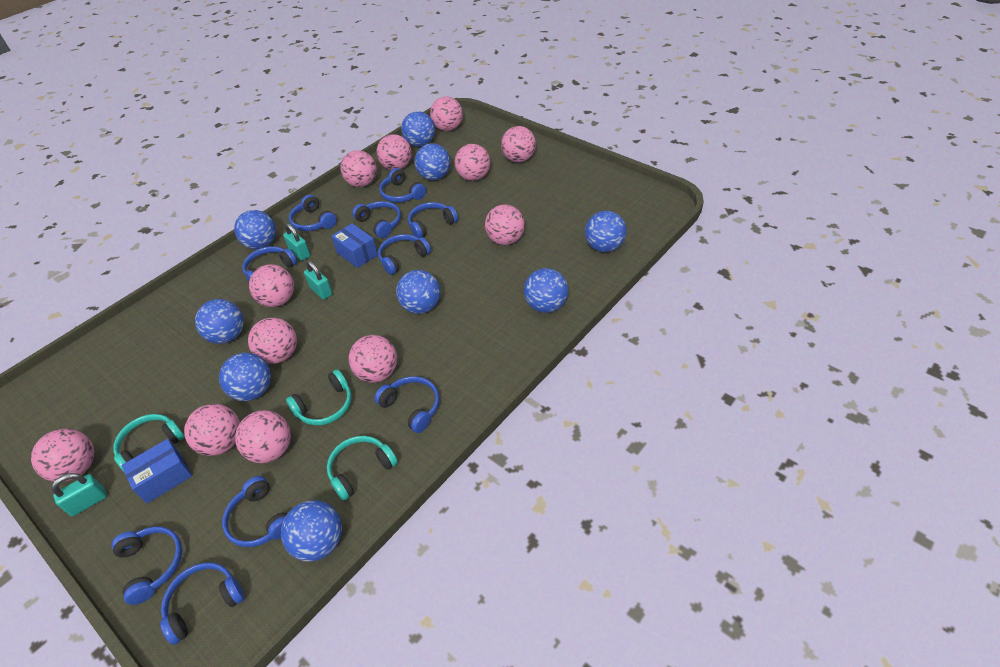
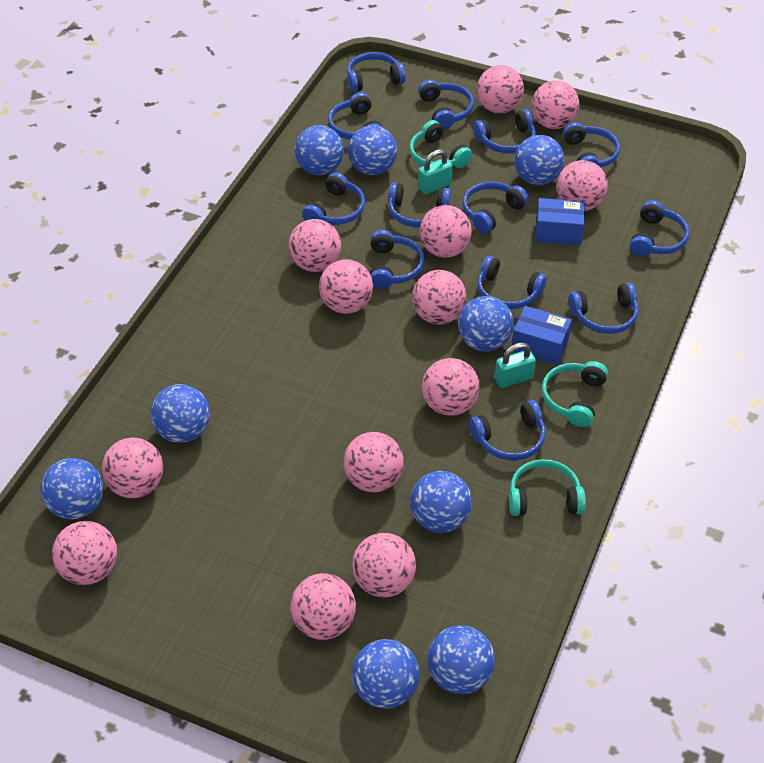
blue headphones: 10 -> 13
pink ball: 12 -> 13
turquoise padlock: 3 -> 2

